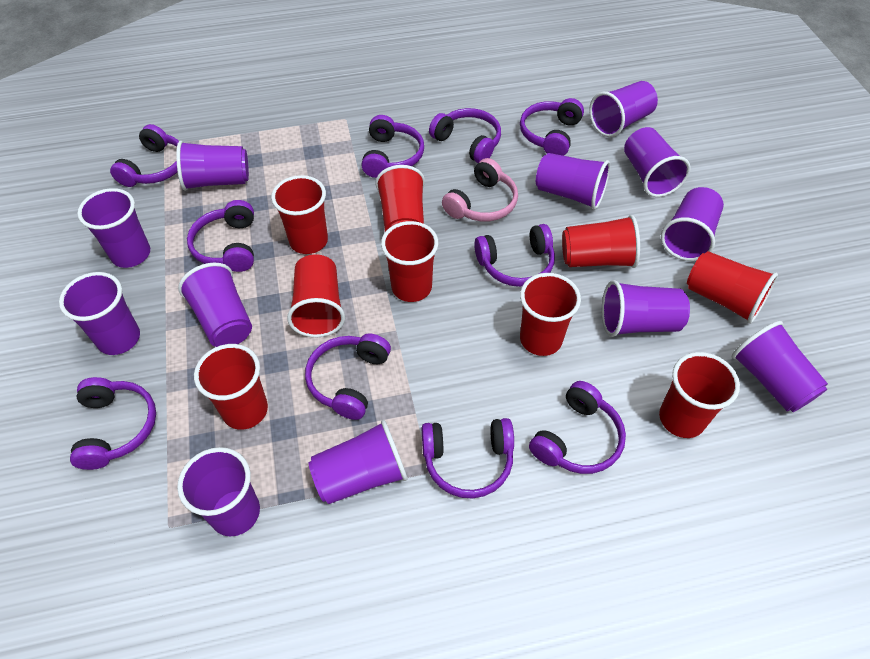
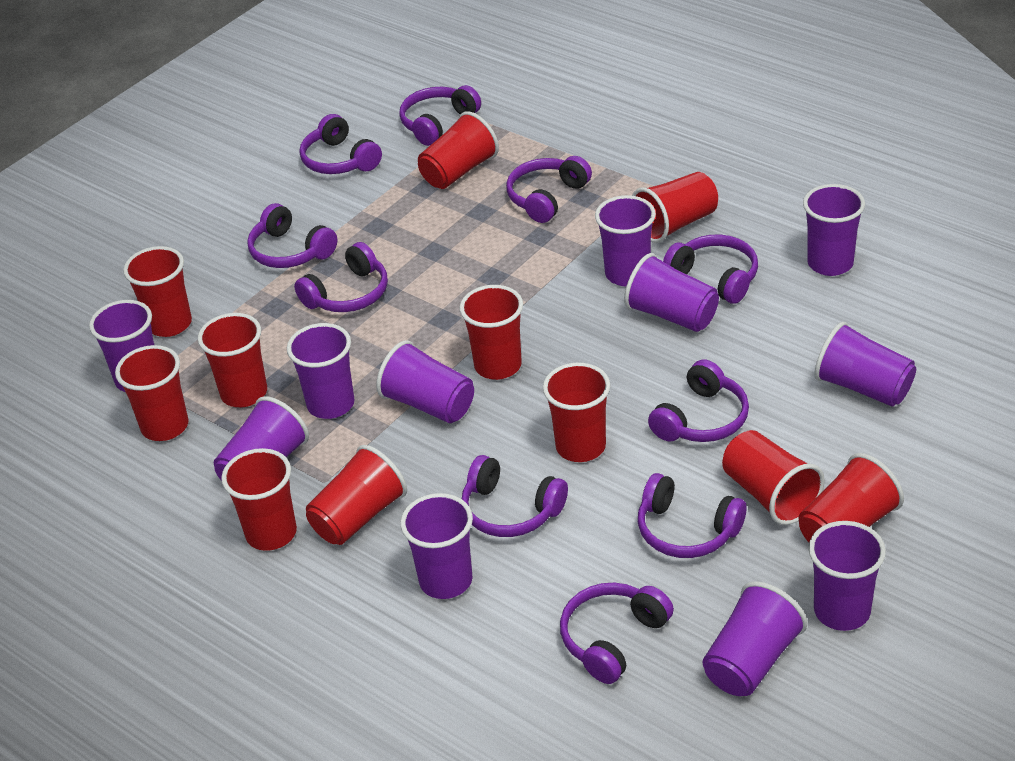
pink headphones: 1 -> 0
purple cup: 12 -> 11
red cup: 9 -> 11

